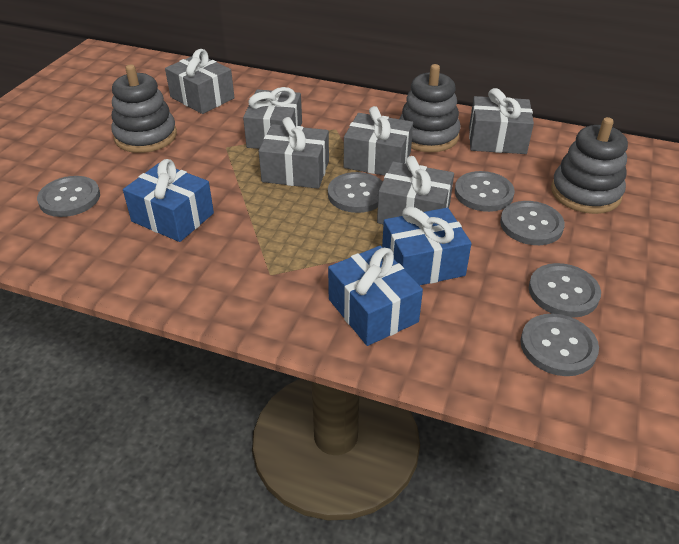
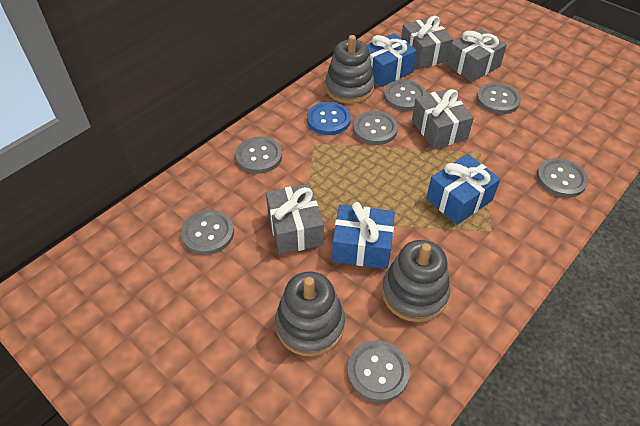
blue button: 0 -> 1
grey button: 6 -> 7
grey gift: 6 -> 4

